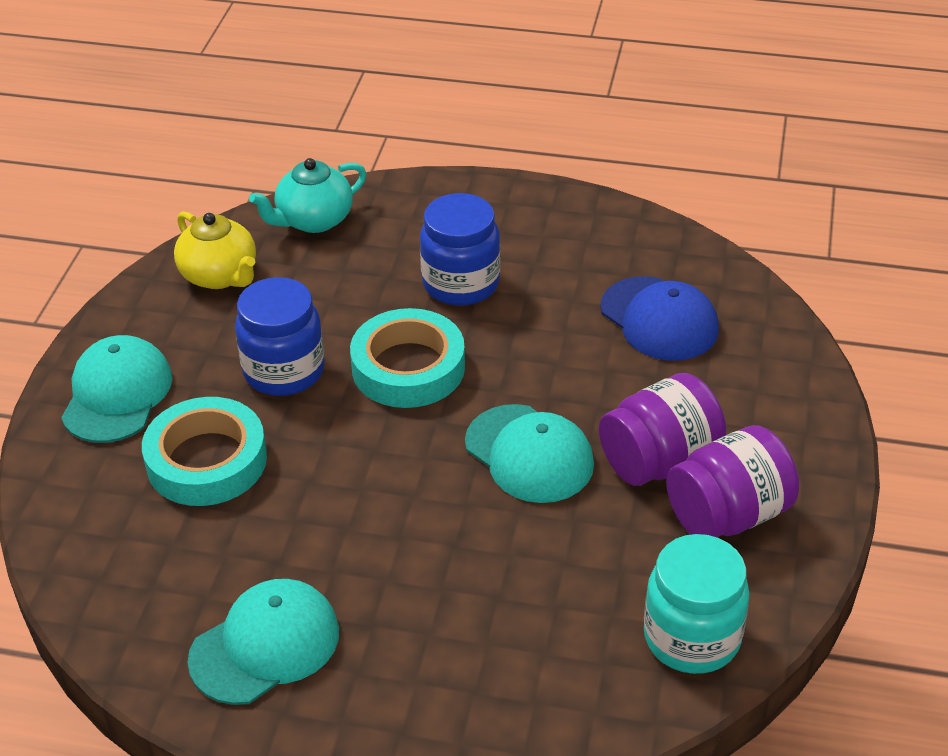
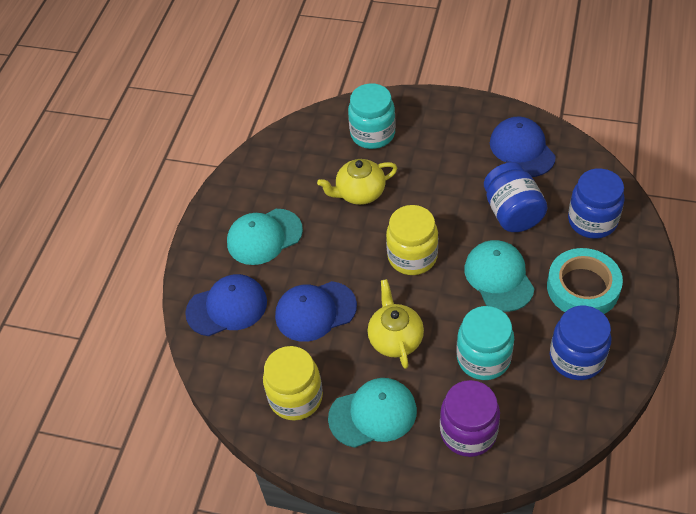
blue cap: 1 -> 3
blue jar: 2 -> 3
purple jar: 2 -> 1
turquoise jar: 1 -> 2
turquoise tape: 2 -> 1
turquoise teapot: 1 -> 0
yellow jar: 0 -> 2
yellow teapot: 1 -> 2

